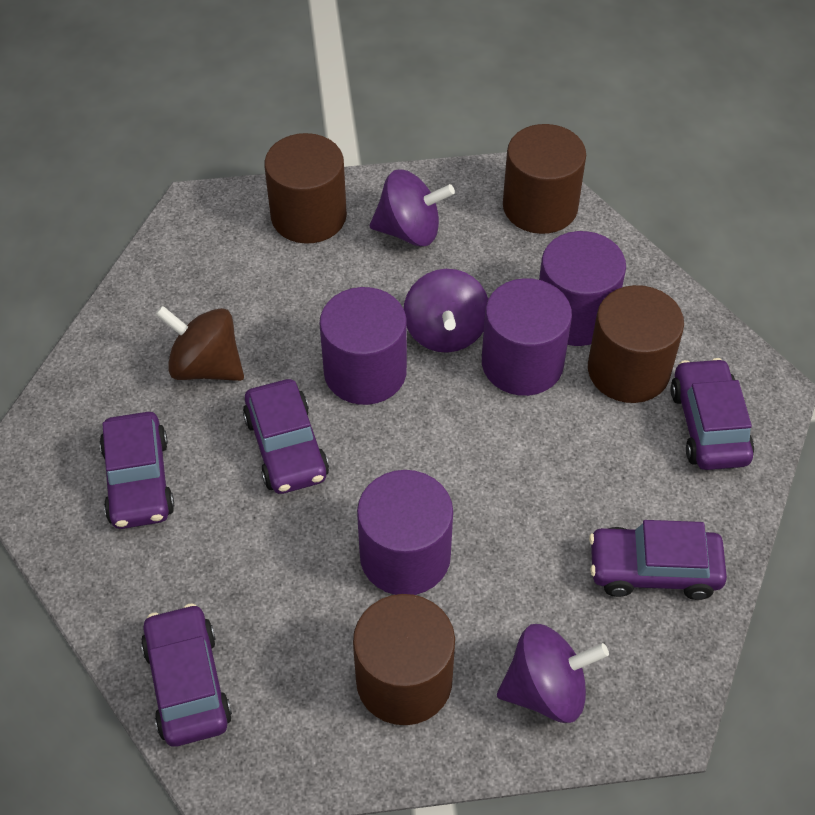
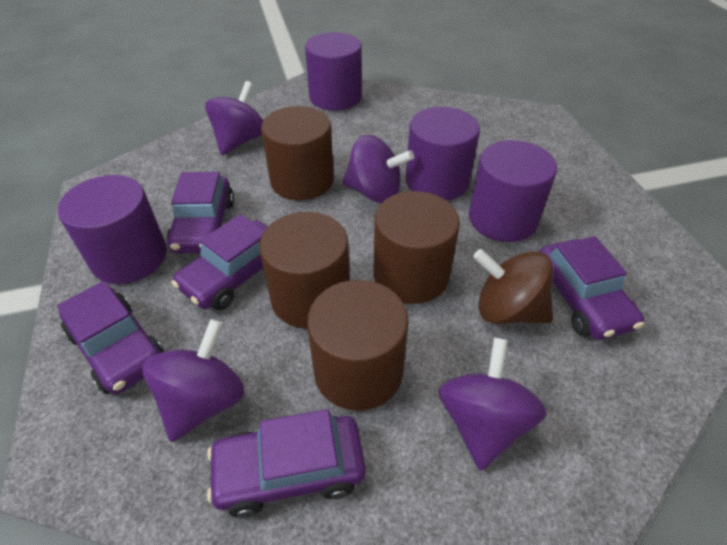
purple spinning top: 3 -> 4

